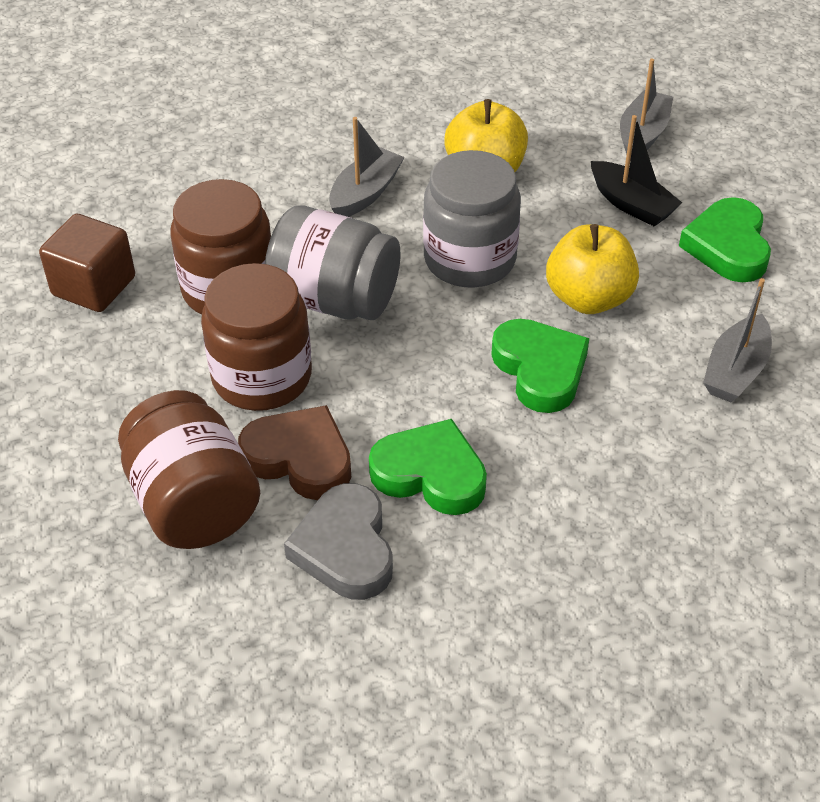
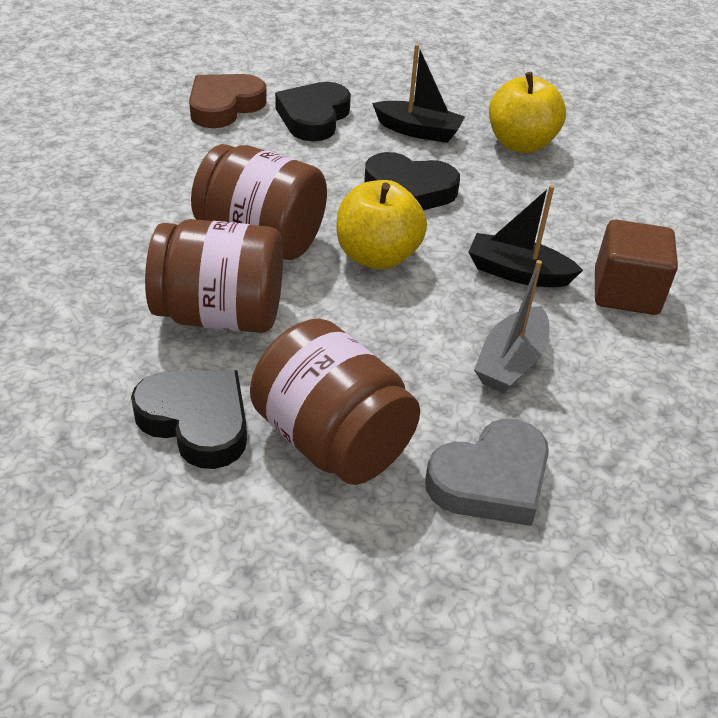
black boat: 1 -> 2
black heart: 0 -> 3
green heart: 3 -> 0
grey boat: 3 -> 1
grey jar: 2 -> 0

